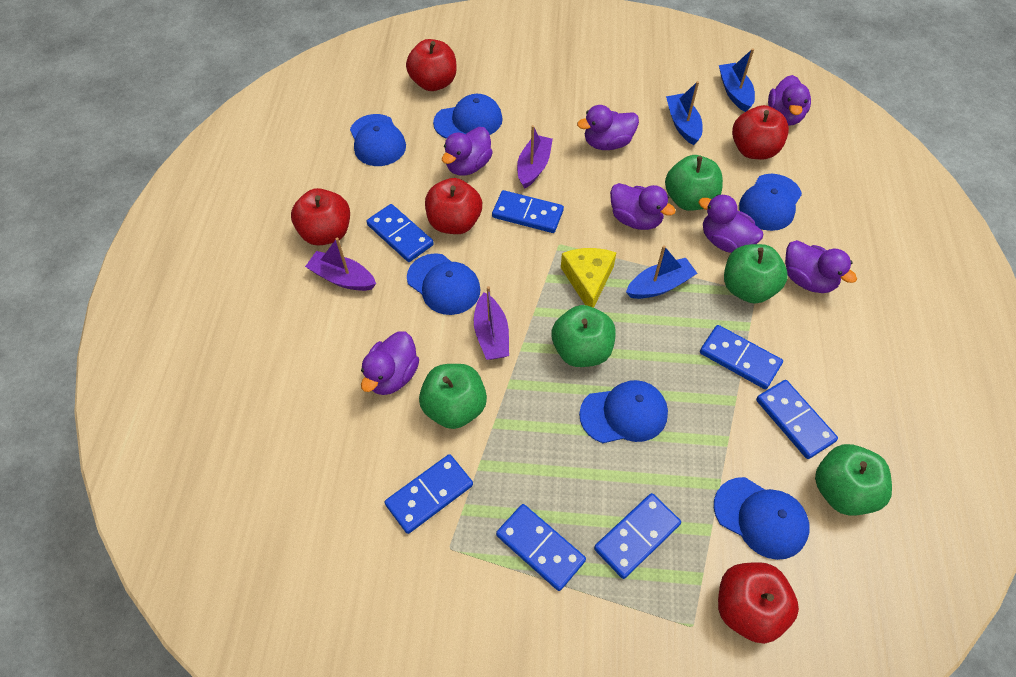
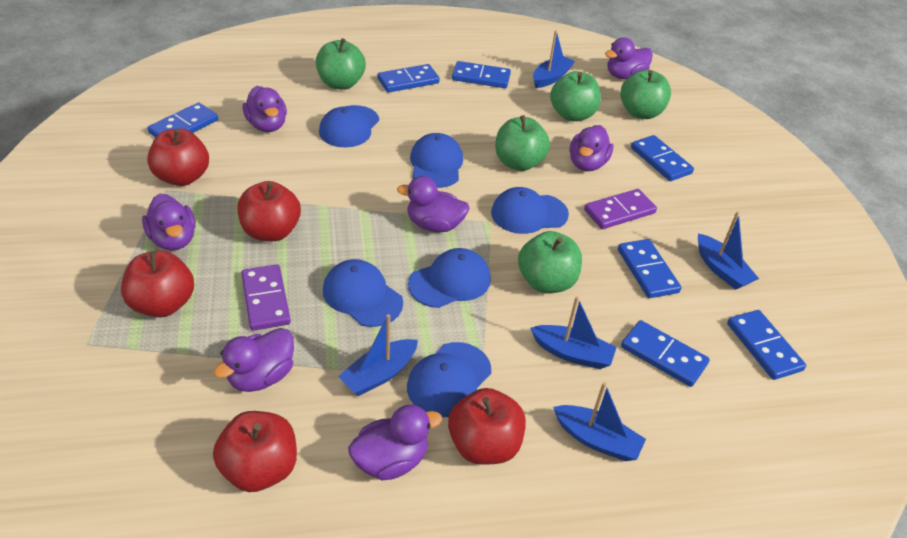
blue boat: 3 -> 5
purple boat: 3 -> 0
purple domino: 0 -> 2
yellow cheese: 1 -> 0

